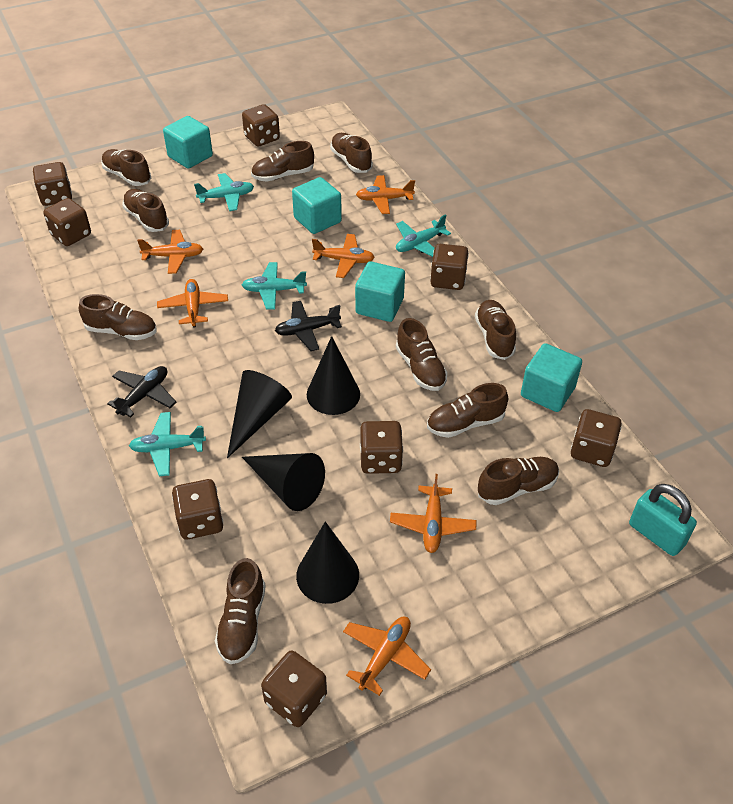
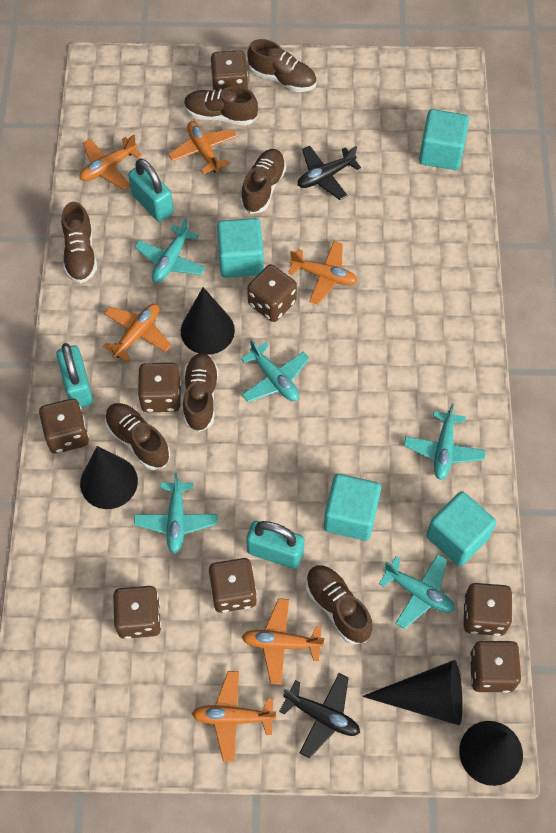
brown shoe: 10 -> 7
turquoise padlock: 1 -> 3
turquoise plane: 4 -> 5

